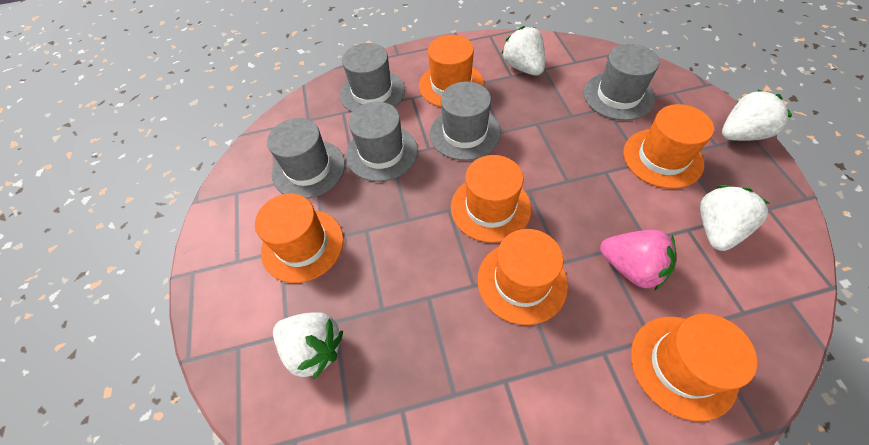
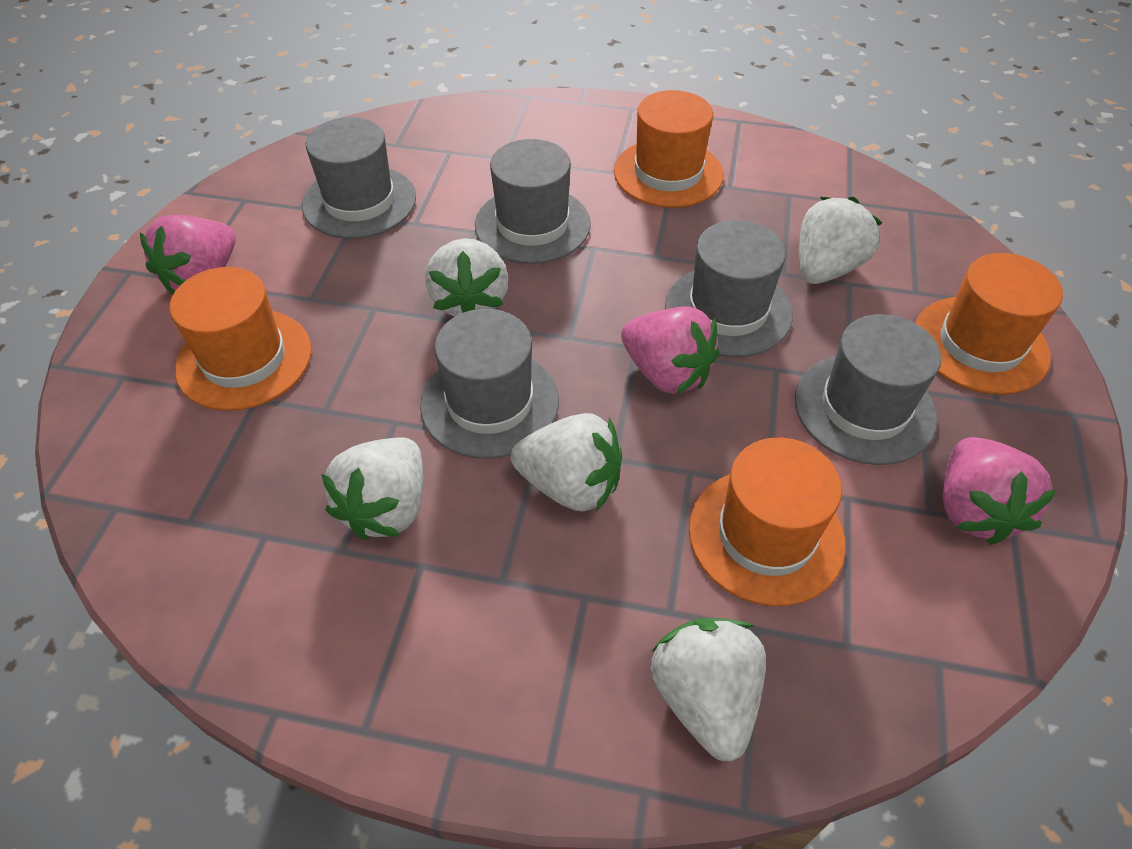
orange hat: 6 -> 4
pink strawberry: 1 -> 3
white strawberry: 4 -> 5

